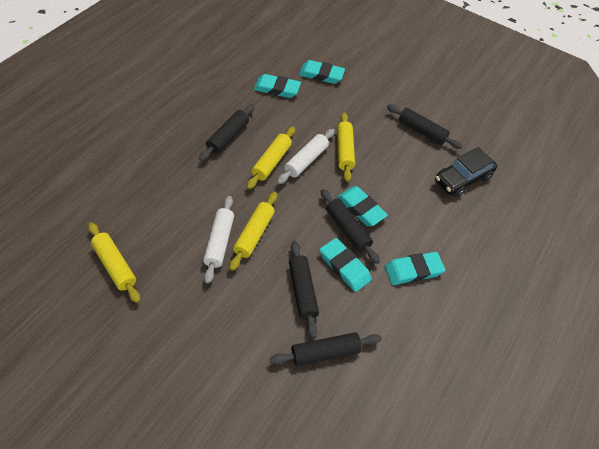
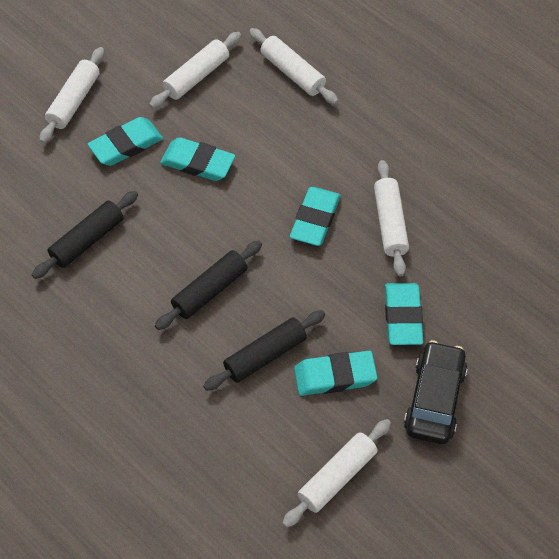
black rolling pin: 5 -> 3
white rolling pin: 2 -> 5
yellow rolling pin: 4 -> 0

